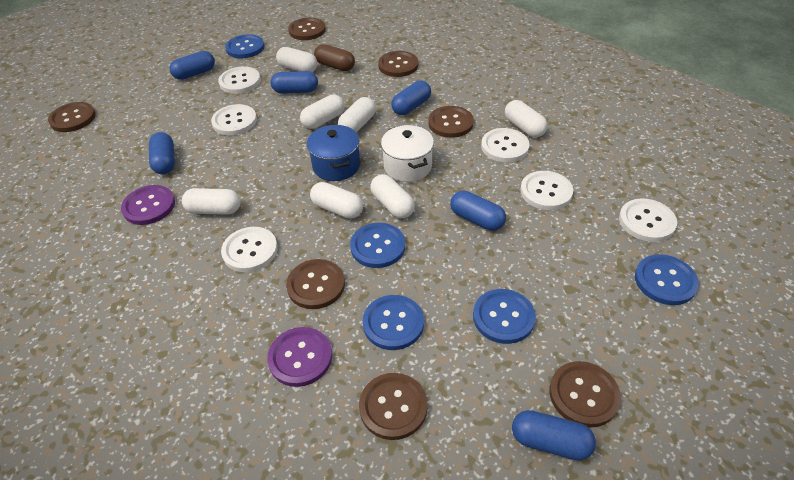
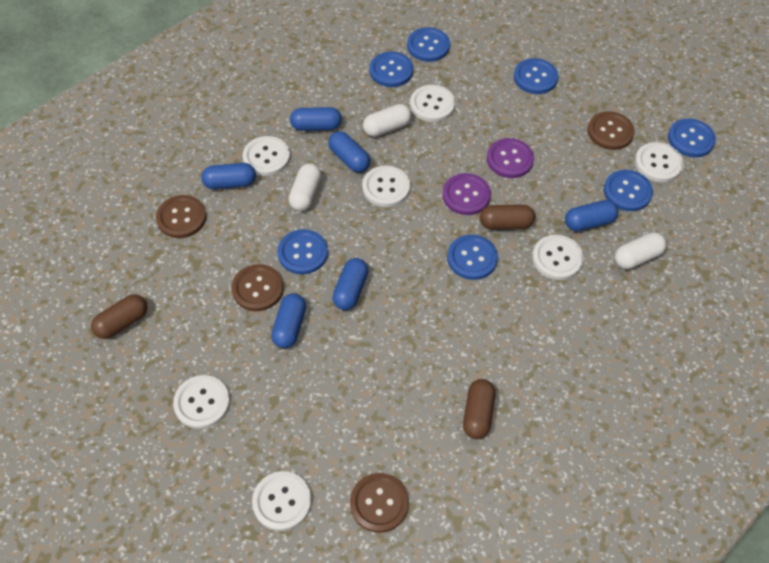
blue button: 5 -> 7
blue pot: 1 -> 0
brown button: 7 -> 4
brown capsule: 1 -> 3
white button: 6 -> 7
white capsule: 7 -> 3
white pot: 1 -> 0

